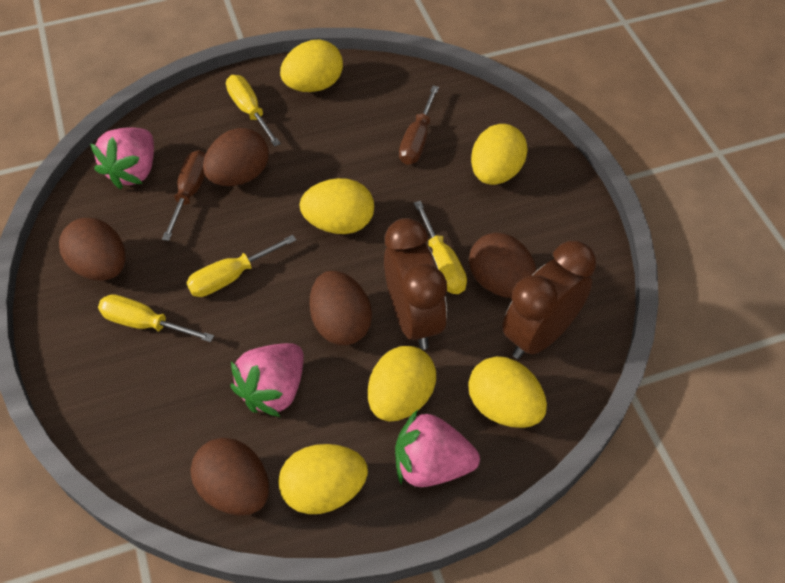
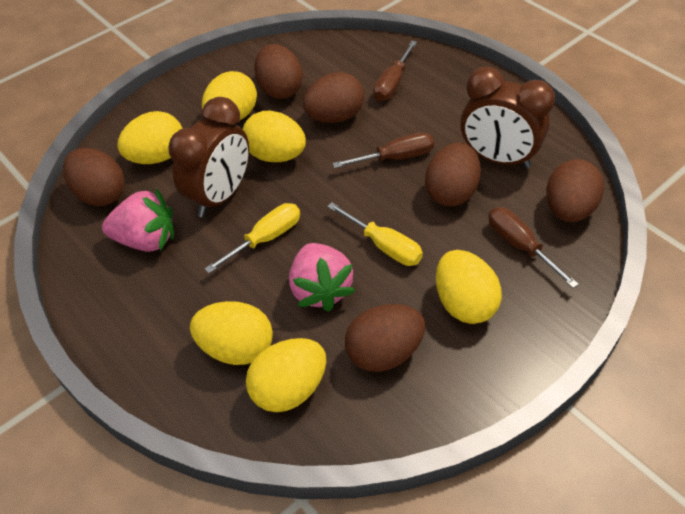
brown egg: 5 -> 6
brown screwdriver: 2 -> 3
pink strawberry: 3 -> 2
yellow screwdriver: 4 -> 2

